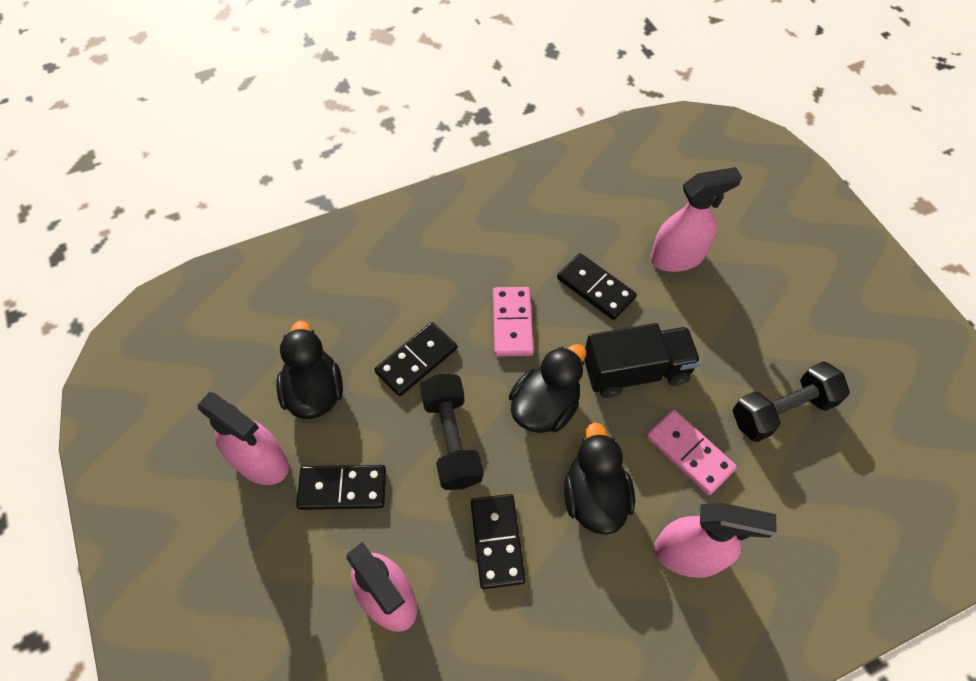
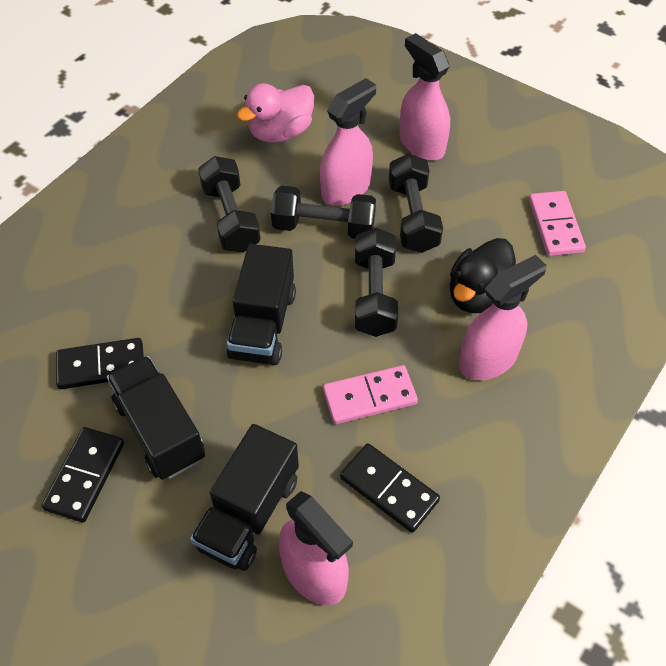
black domino: 4 -> 3
black duck: 3 -> 1
black dumbbell: 2 -> 4
black truck: 1 -> 3
pink duck: 0 -> 1

